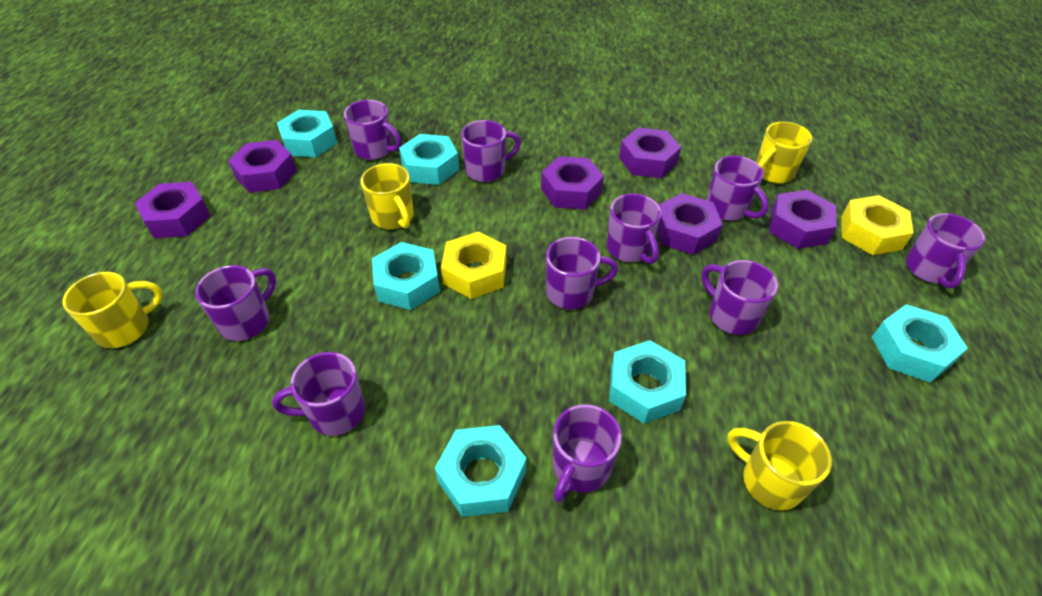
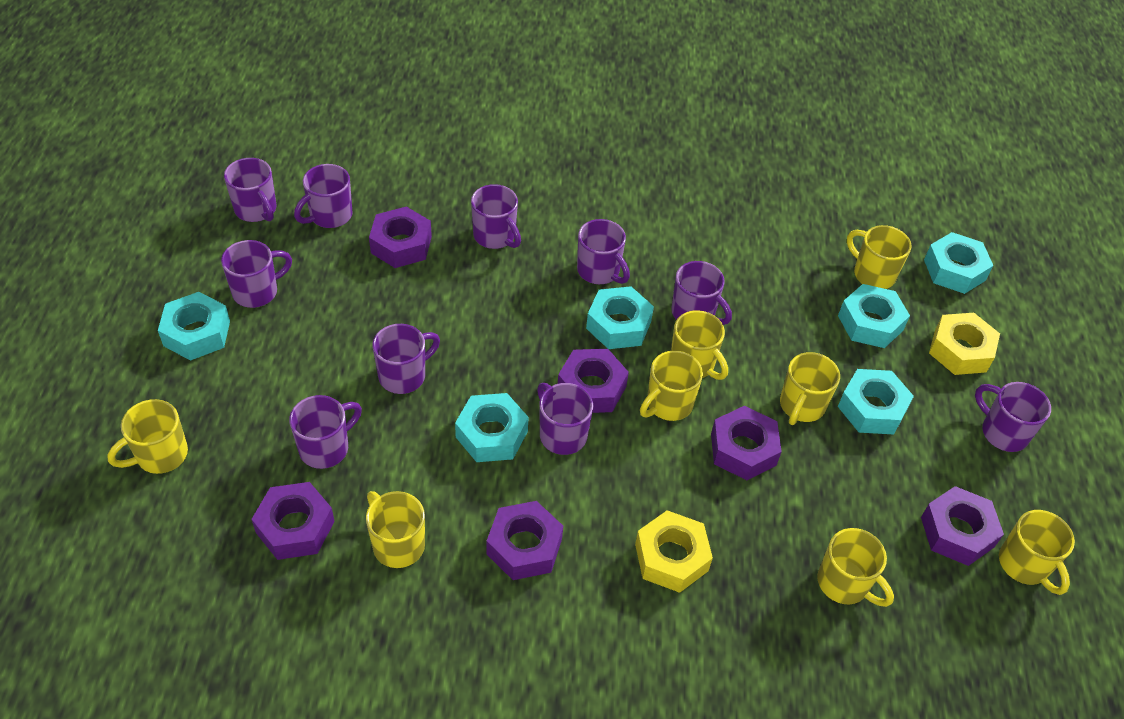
yellow mug: 4 -> 8

